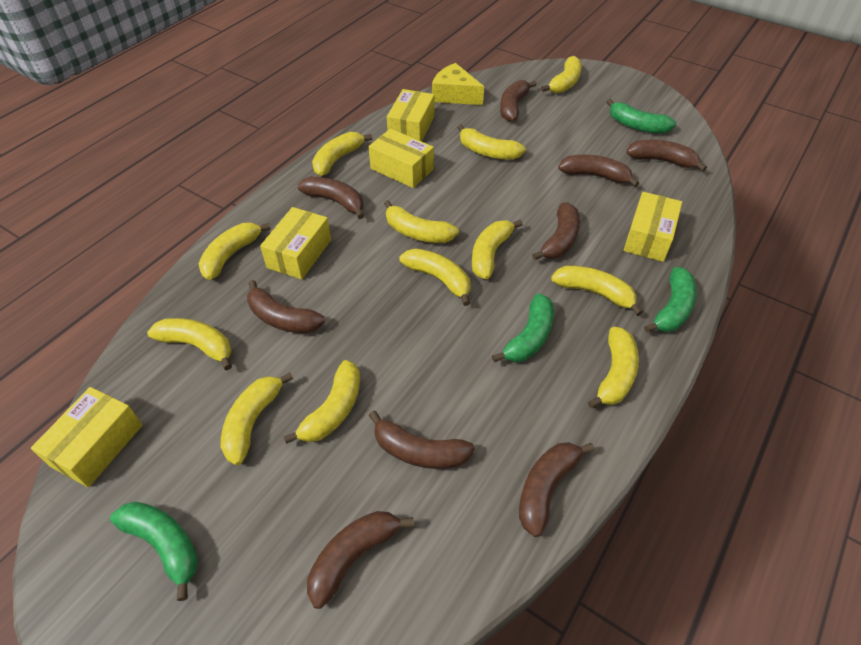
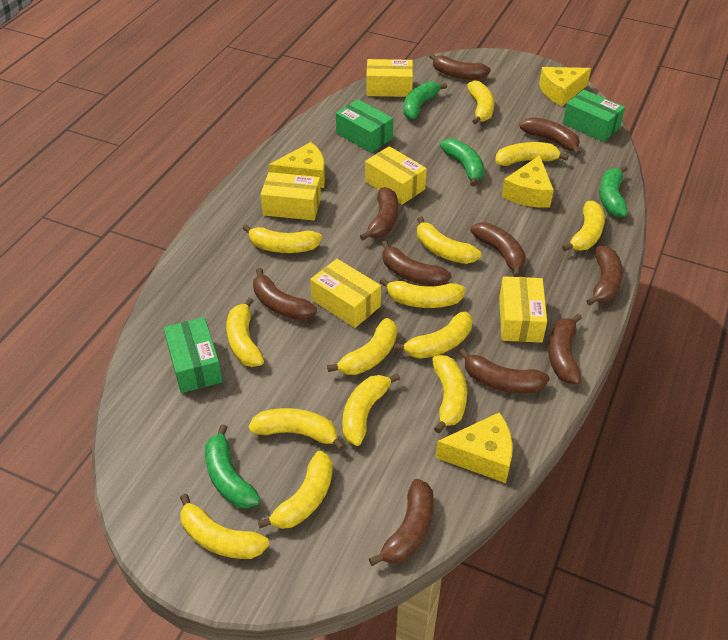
brown banana: 9 -> 10
green box: 0 -> 3
yellow banana: 12 -> 14
yellow cheese: 1 -> 4

